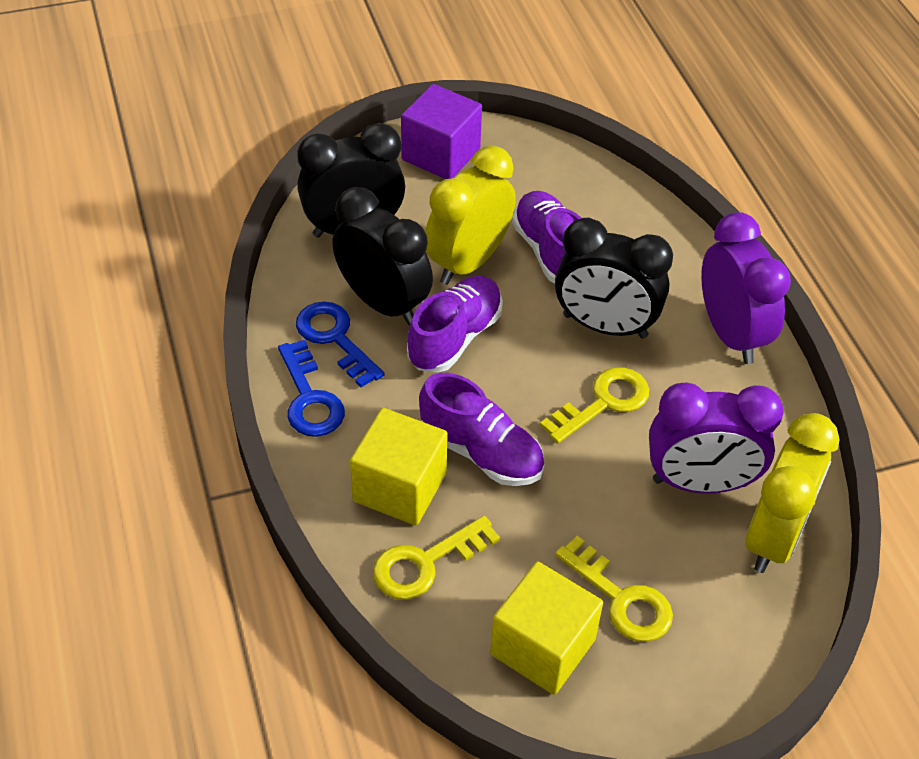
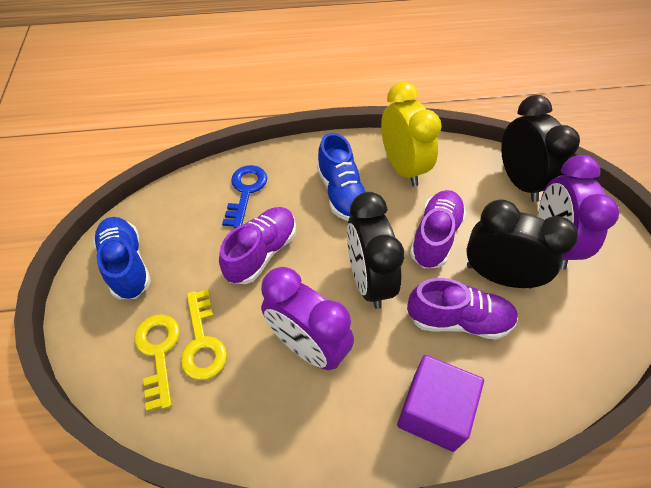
blue key: 2 -> 1
blue shoe: 0 -> 2
yellow clock: 2 -> 1
yellow cube: 2 -> 0
yellow key: 3 -> 2

